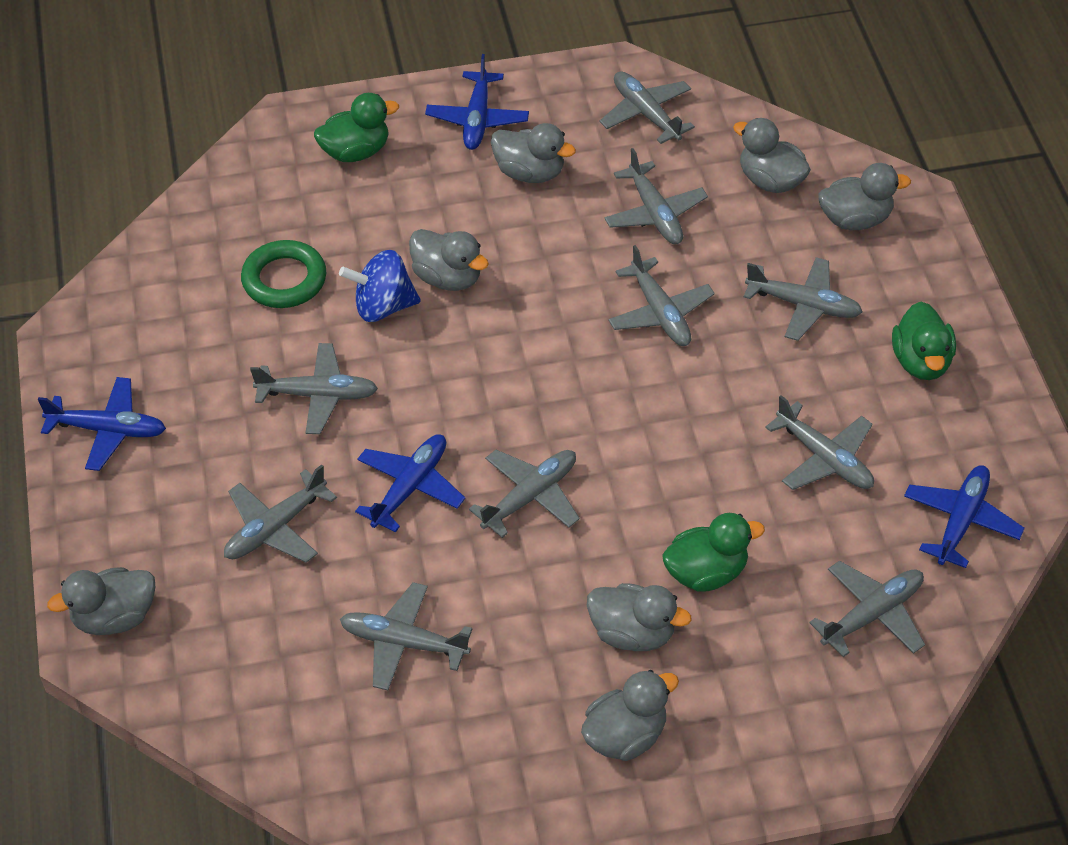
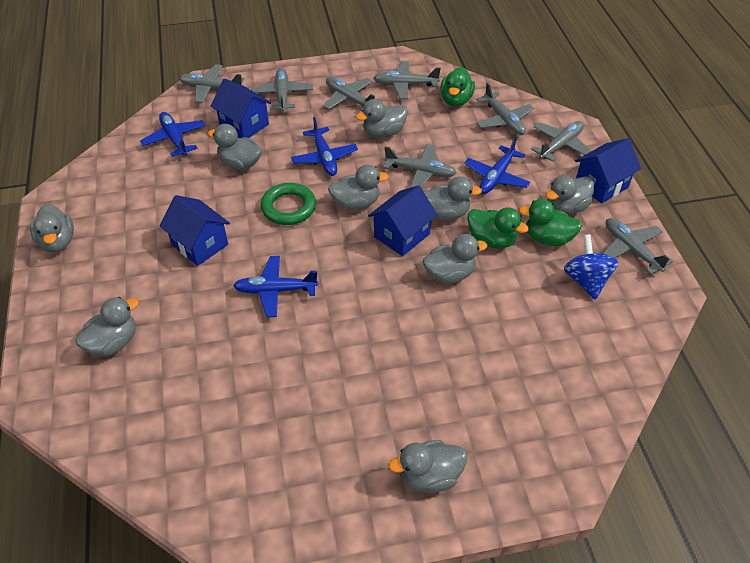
blue house: 0 -> 4
grey duck: 7 -> 9
grey plane: 10 -> 8

